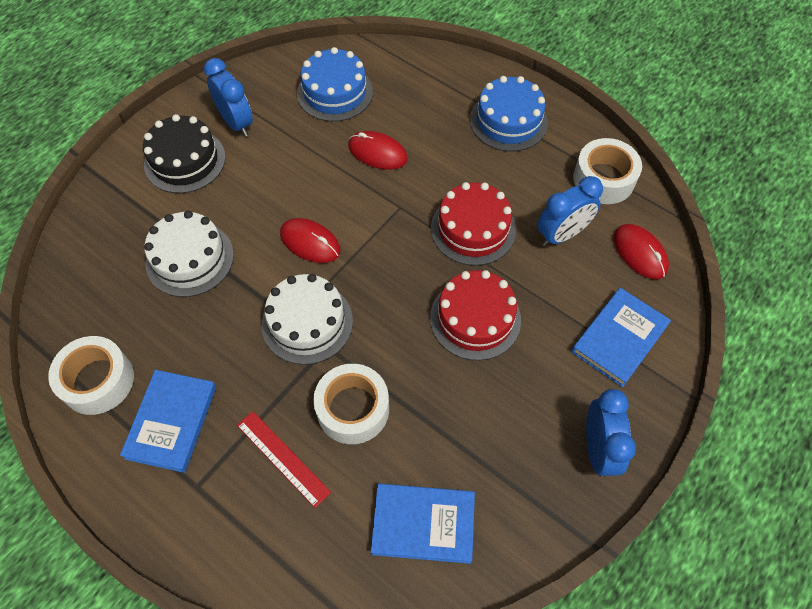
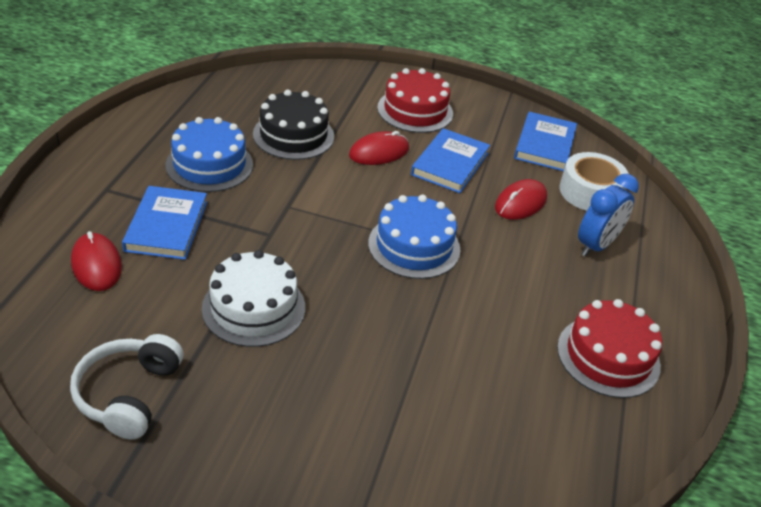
blue clock: 3 -> 1
red ruler: 1 -> 0
white cake: 2 -> 1
white headphones: 0 -> 1
white tape: 3 -> 1

